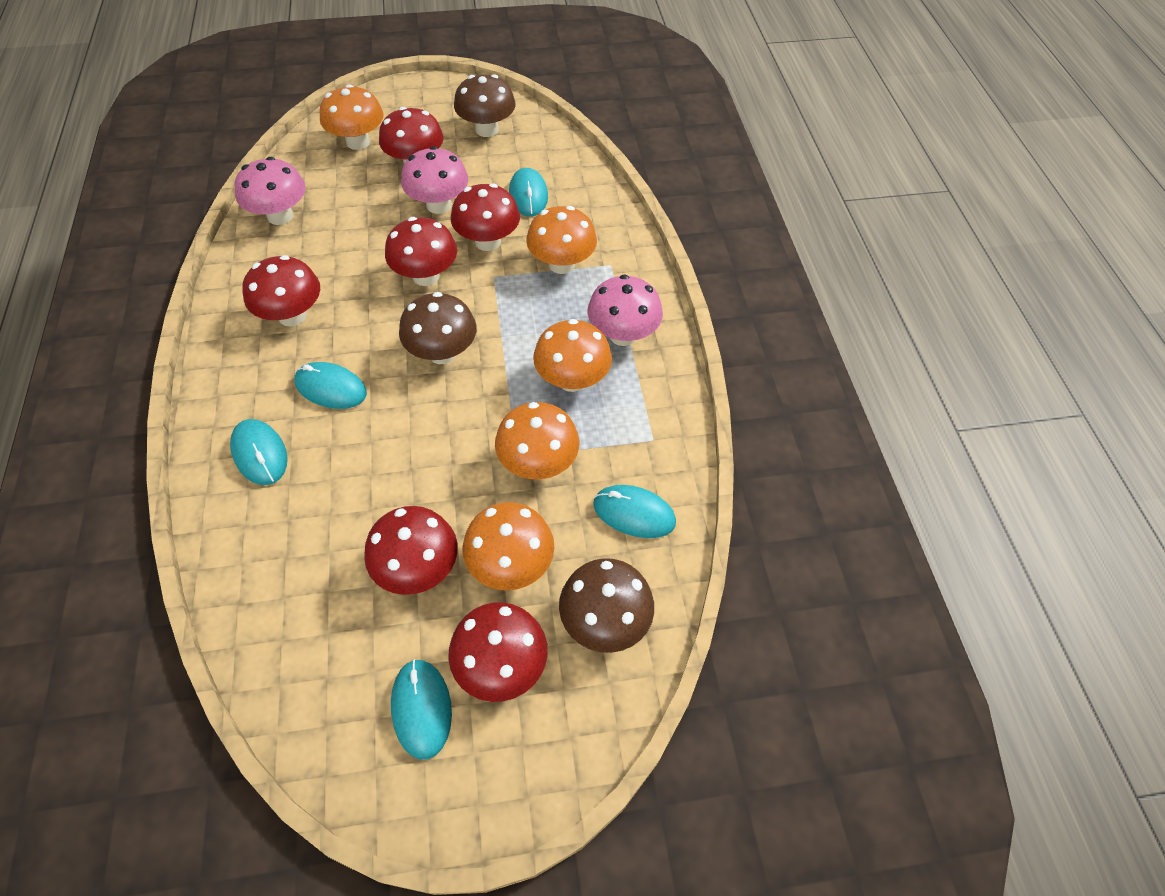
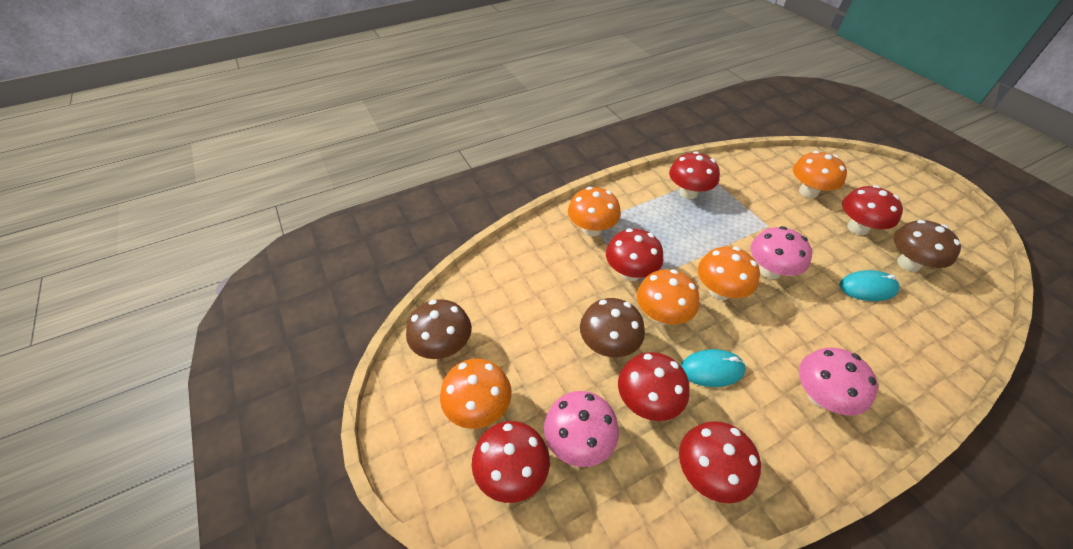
turquoise mouse: 5 -> 2

